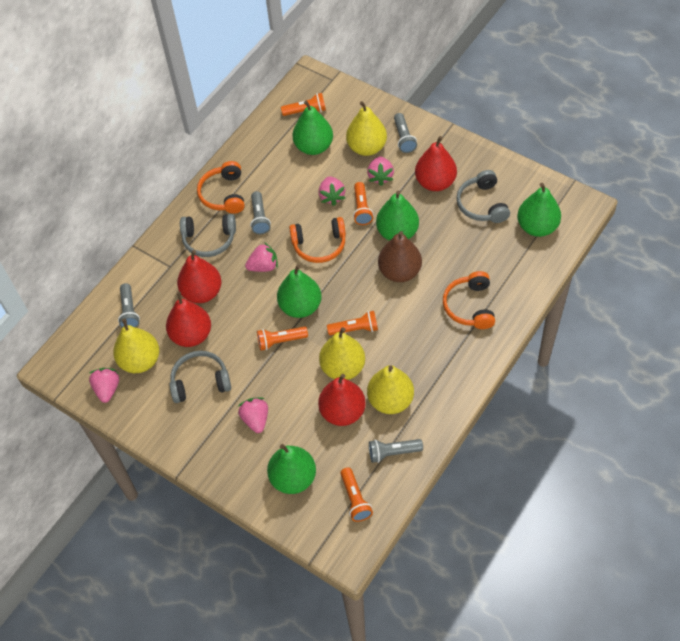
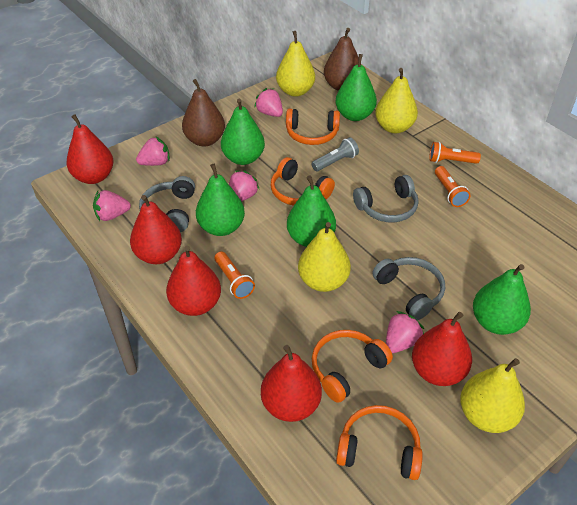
brown pear: 1 -> 2
grey flashlight: 4 -> 1
orange flashlight: 5 -> 3
orange headphones: 3 -> 4
red pear: 4 -> 5

